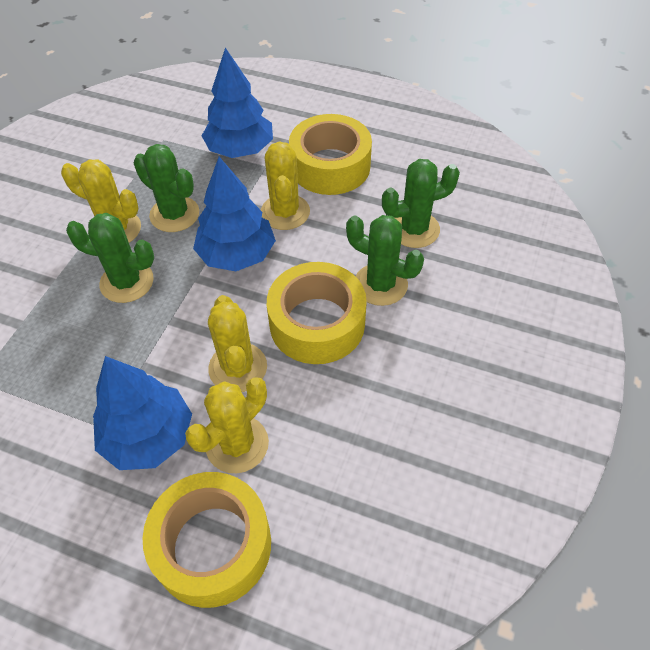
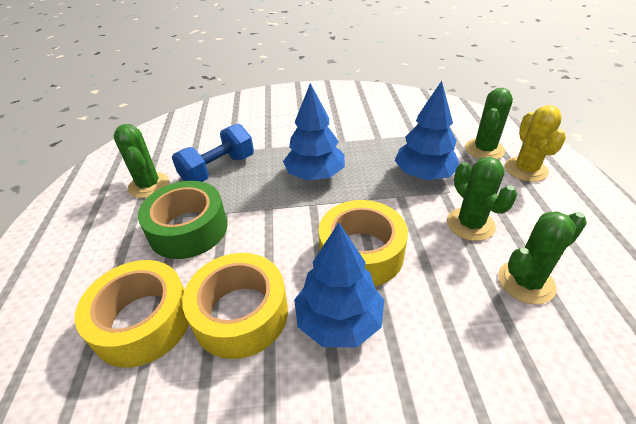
blue dumbbell: 0 -> 1
green tape: 0 -> 1
yellow cactus: 4 -> 1

